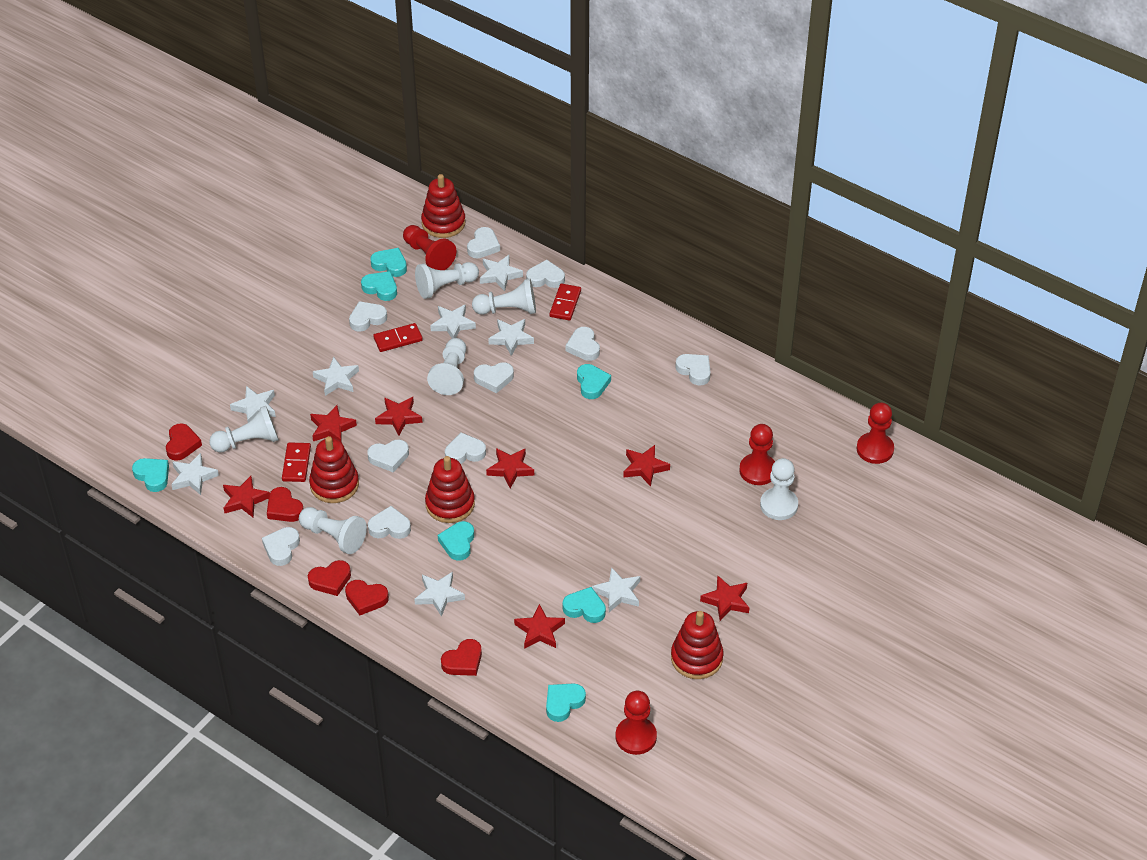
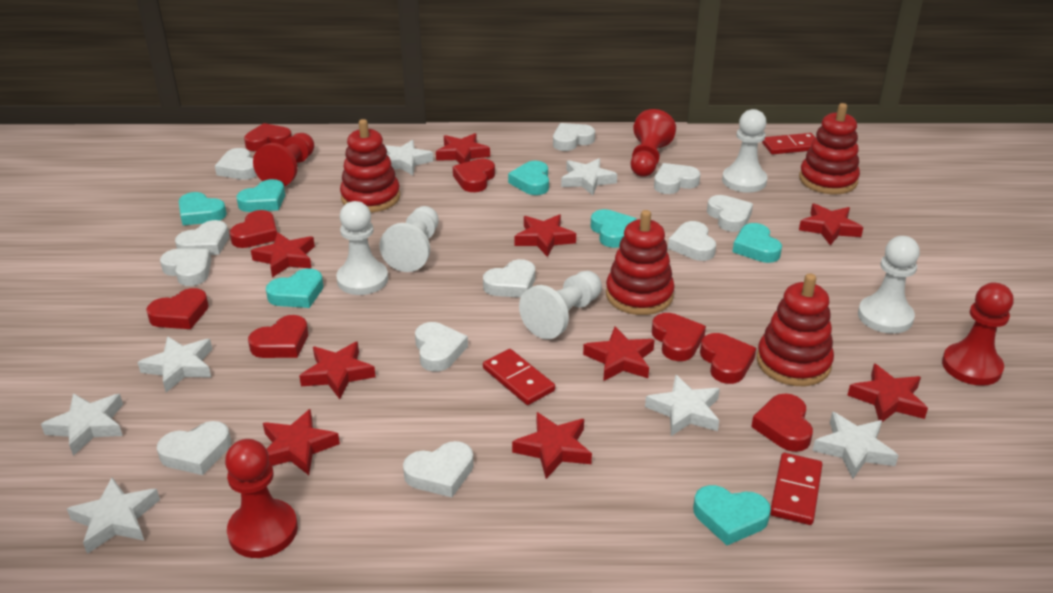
red heart: 5 -> 8
red star: 7 -> 9
white heart: 10 -> 11
white pawn: 6 -> 5
white star: 8 -> 7

